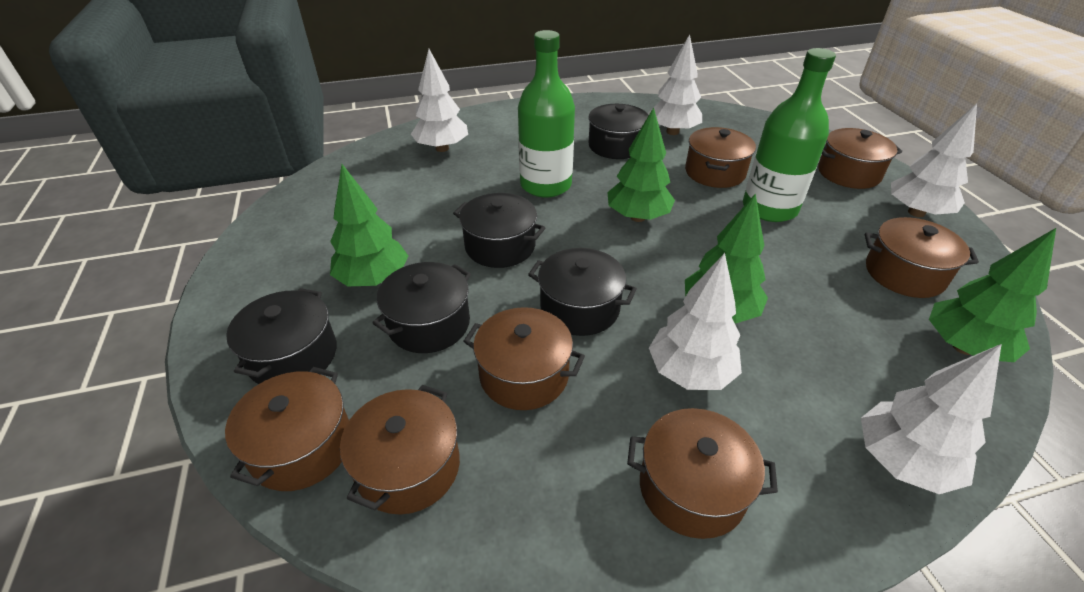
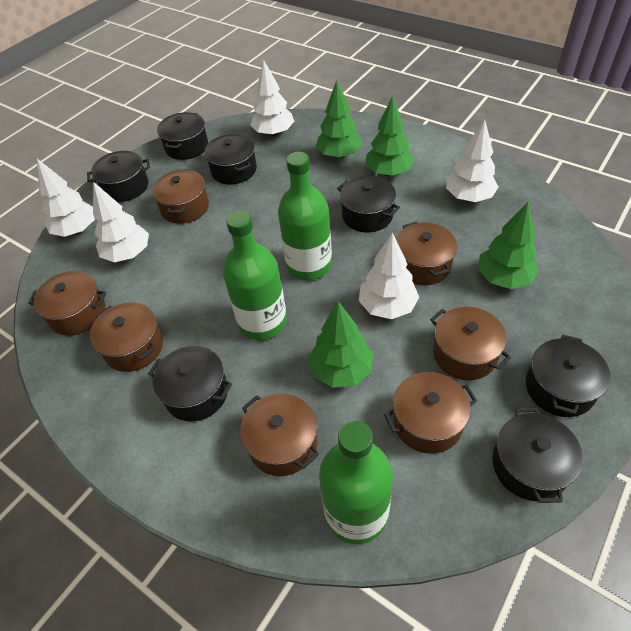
black pot: 5 -> 7
green bottle: 2 -> 3

